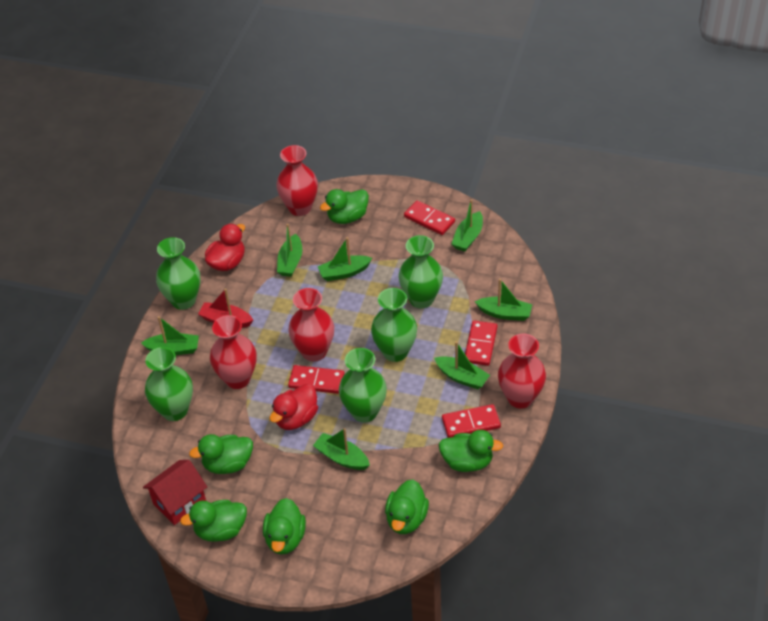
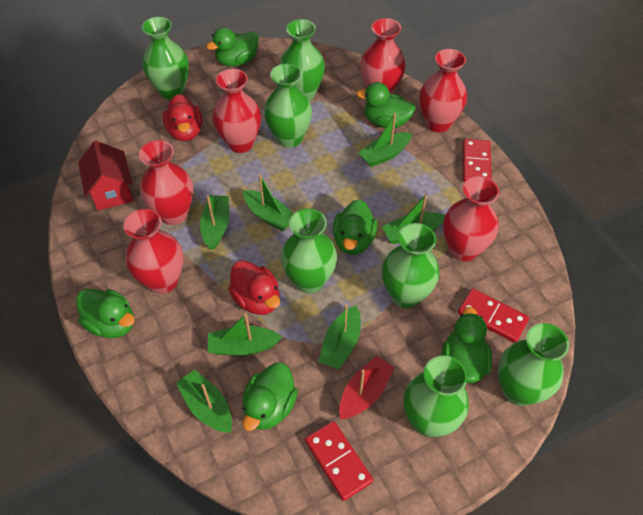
green vase: 5 -> 7
red domino: 4 -> 3
red vase: 4 -> 6

